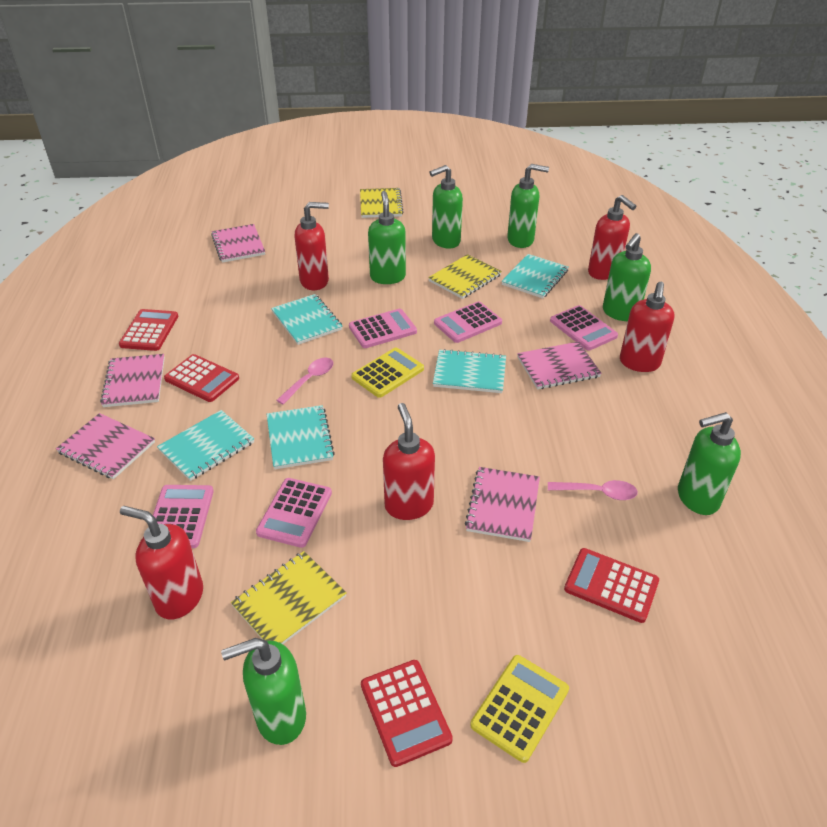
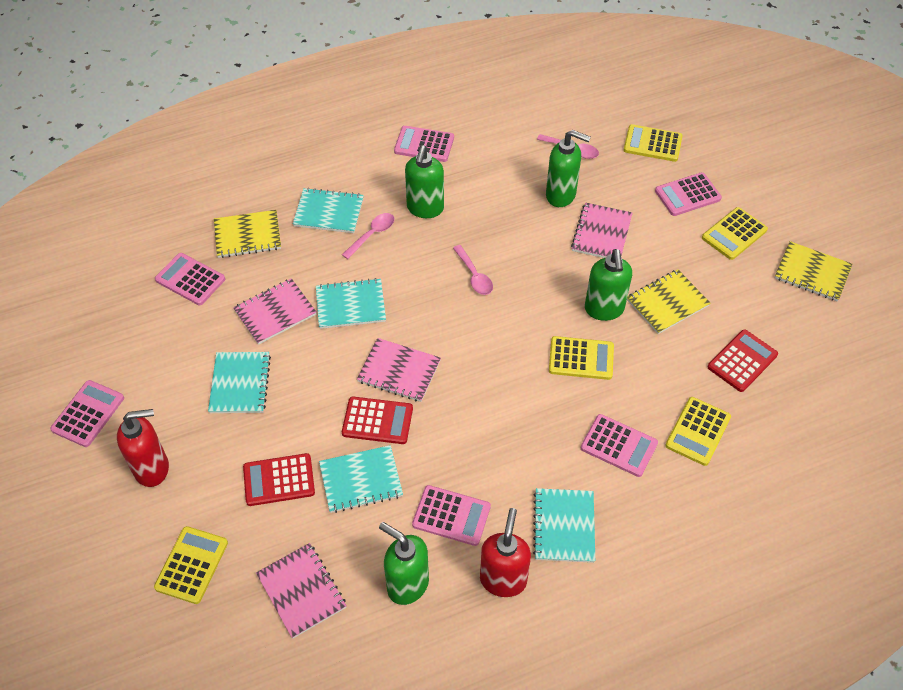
green soap dispenser: 6 -> 4
pink calculator: 5 -> 6
pink notebook: 5 -> 4
pink spoon: 2 -> 3
red calculator: 4 -> 3
red soap dispenser: 5 -> 2
yellow calculator: 2 -> 5

